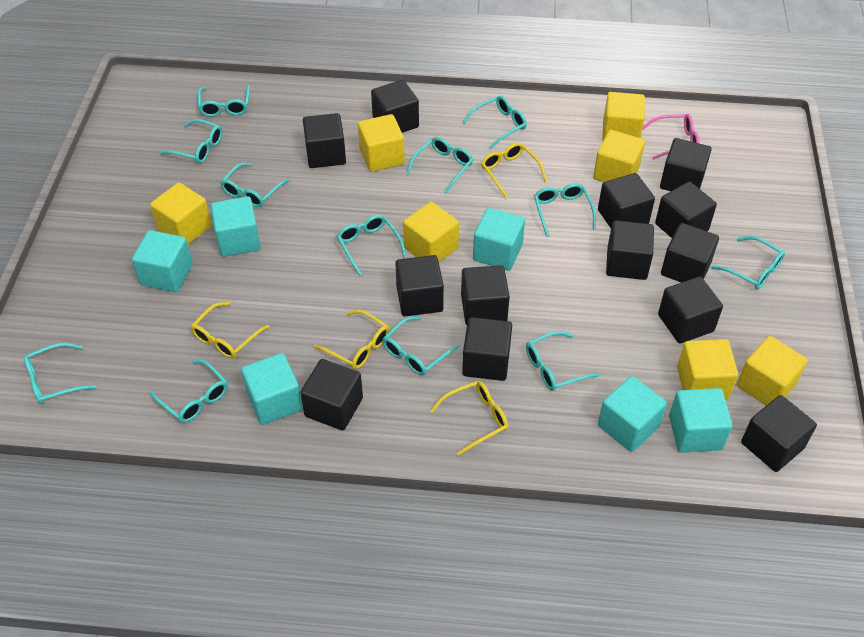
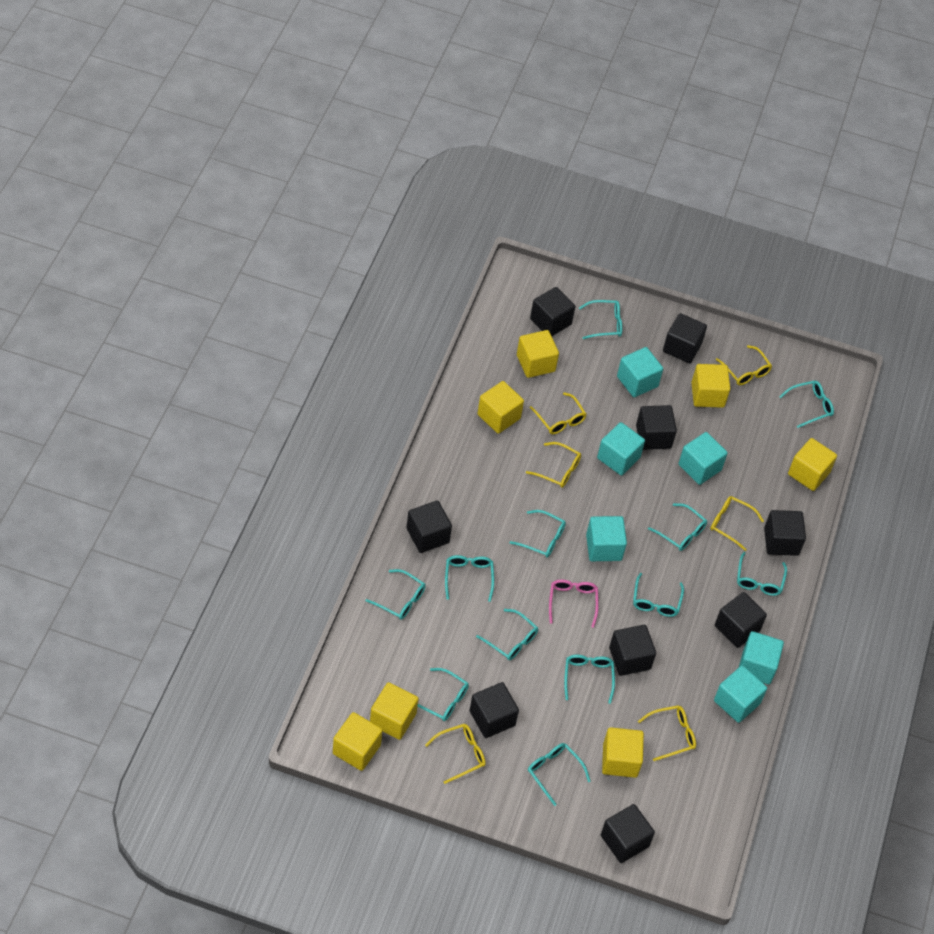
black cube: 13 -> 9
yellow glasses: 4 -> 6

